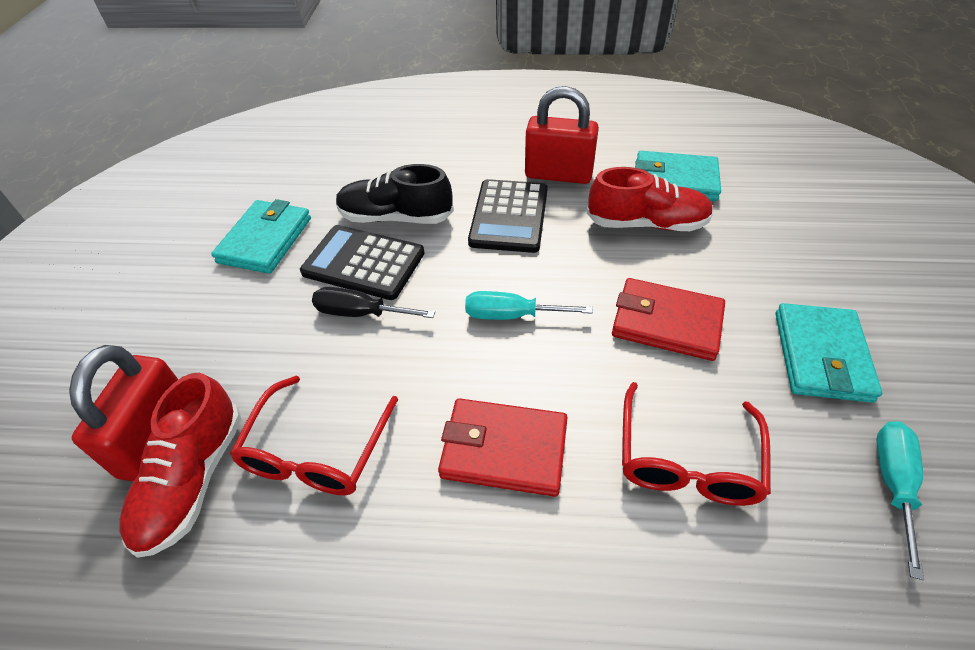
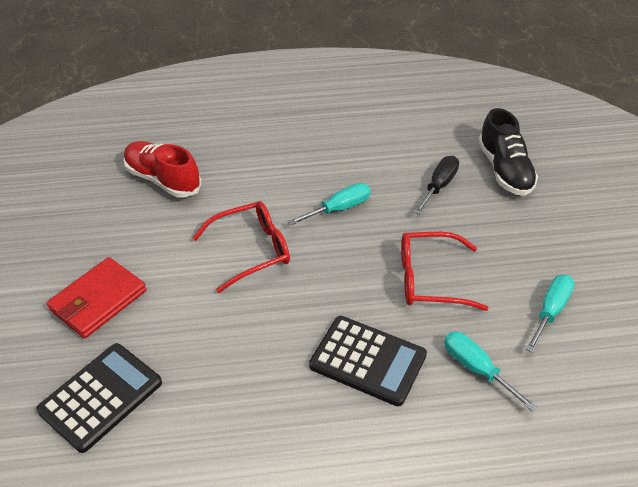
red padlock: 2 -> 0
red shoe: 2 -> 1
red wallet: 2 -> 1
turquoise screwdriver: 2 -> 3
turquoise wallet: 3 -> 0

